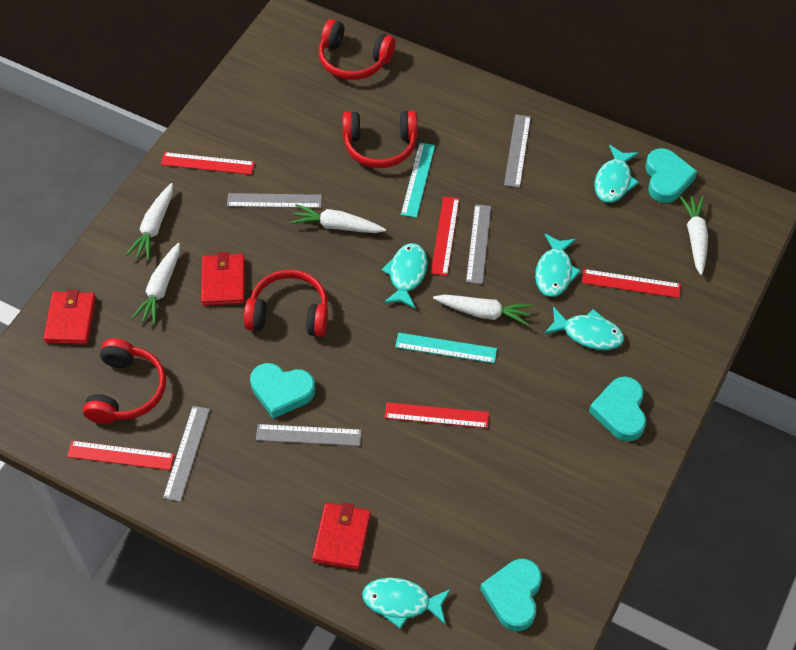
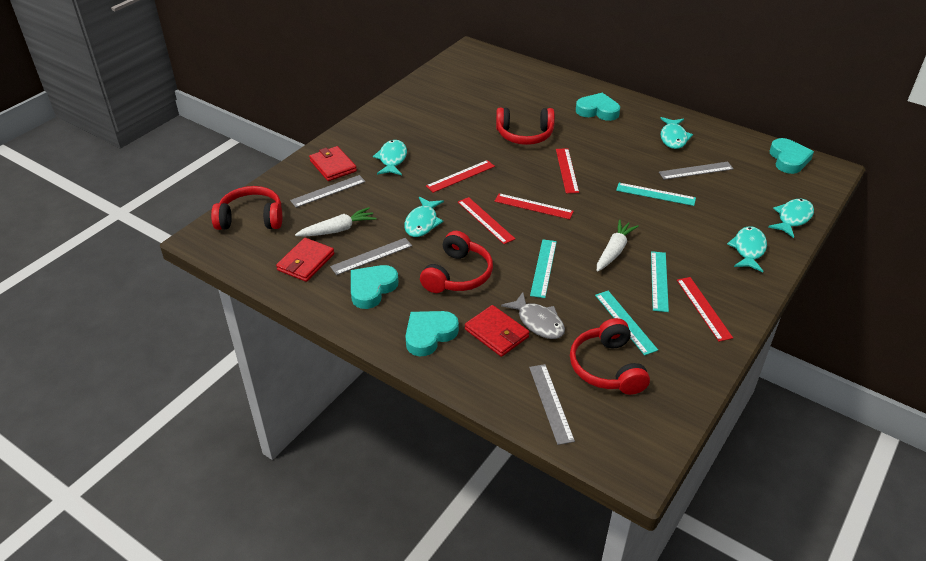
grey fish: 0 -> 1
grey ruler: 5 -> 4
turquoise ruler: 2 -> 4
white carrot: 5 -> 2

